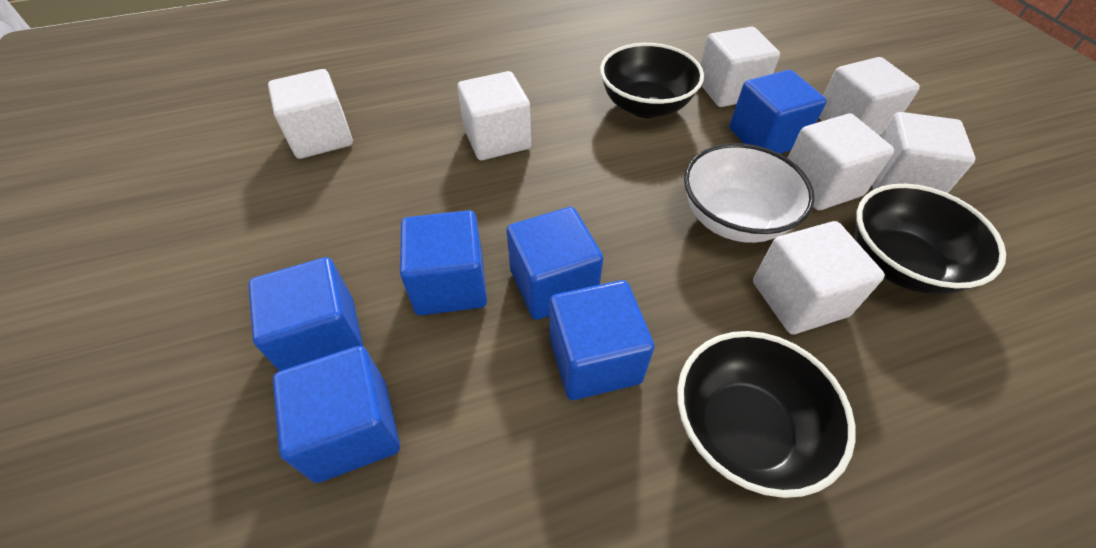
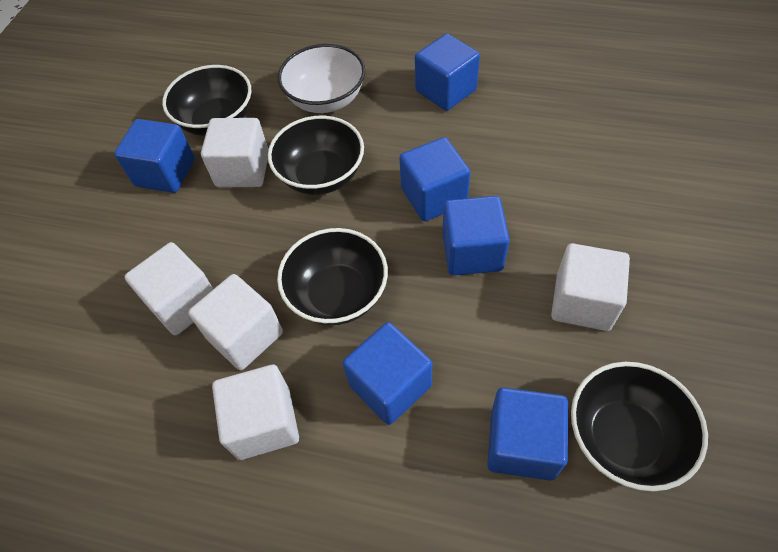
black bowl: 3 -> 4
white cube: 7 -> 5

